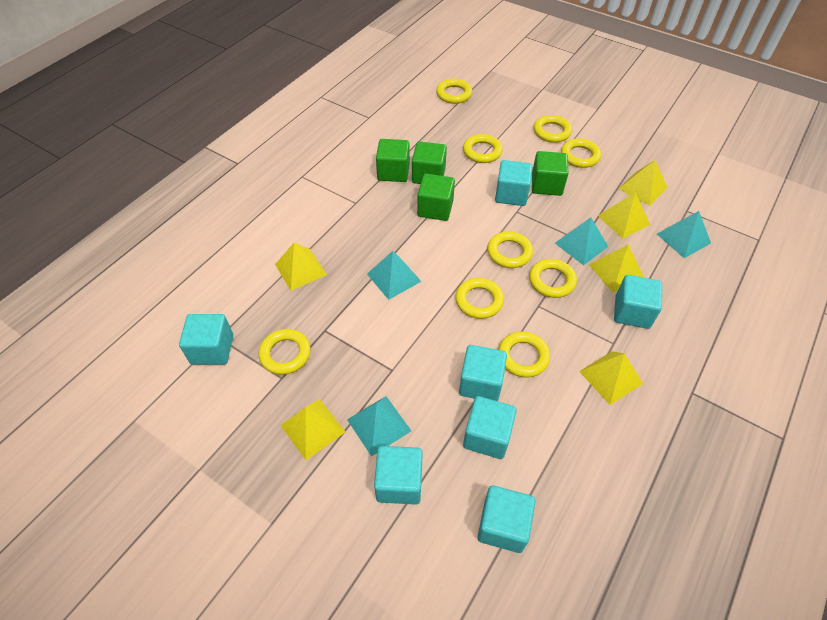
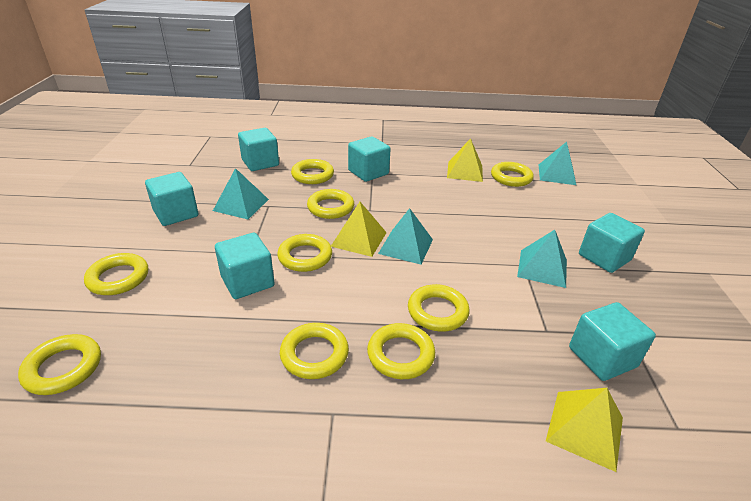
green cube: 4 -> 0
turquoise cube: 7 -> 6
yellow pyramid: 6 -> 3

